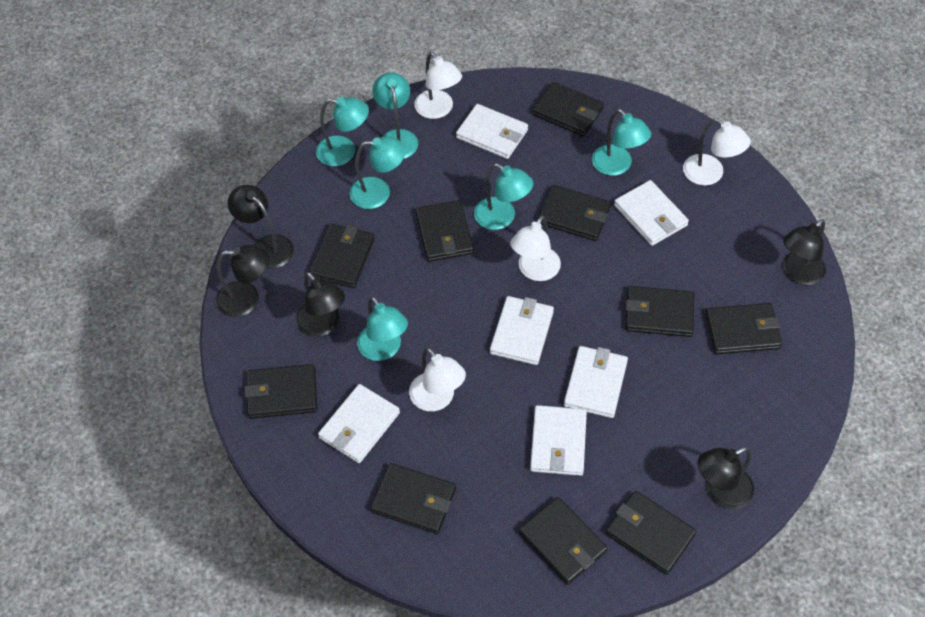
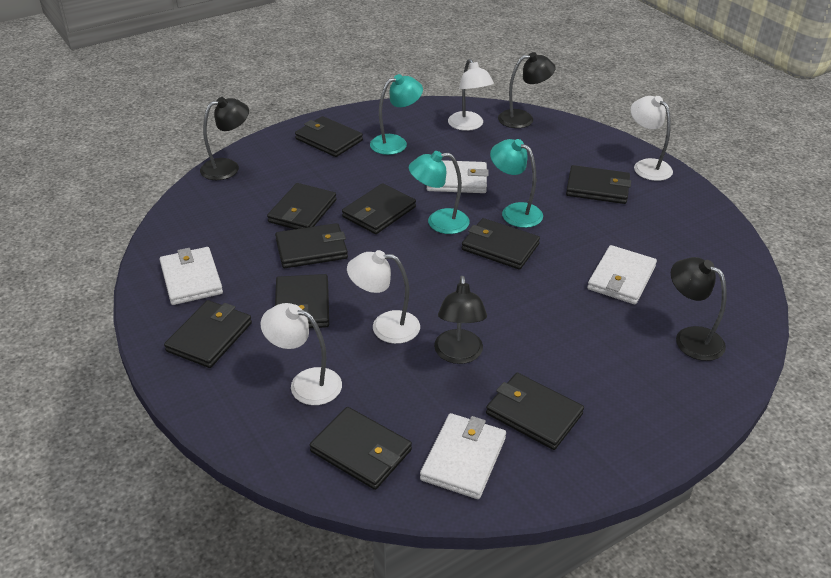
black lamp: 5 -> 4
turquoise lamp: 6 -> 3
white wallet: 6 -> 4

